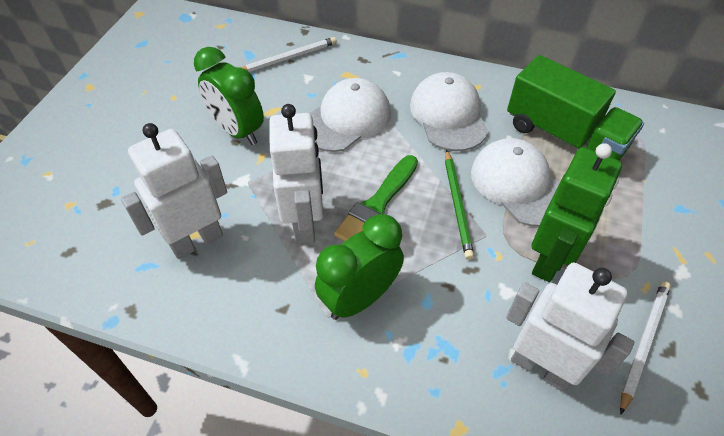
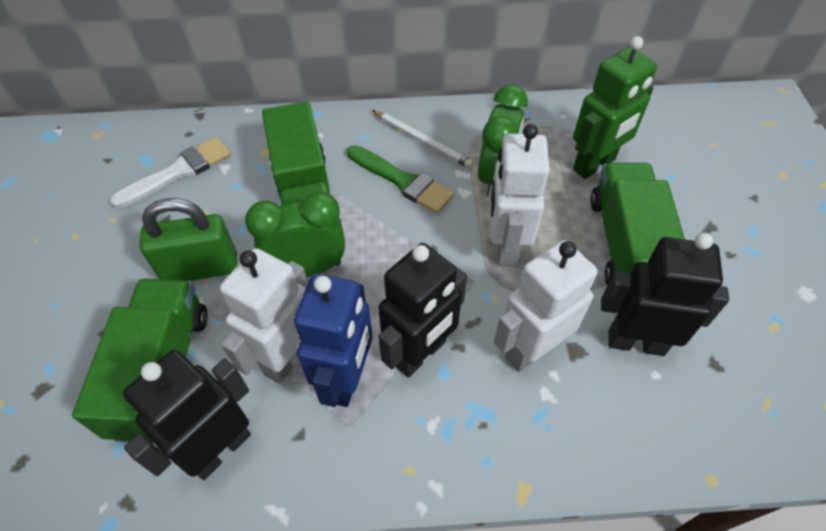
black robot: 0 -> 3
blue robot: 0 -> 1
green padlock: 0 -> 1
green pencil: 1 -> 0
green truck: 1 -> 3
white brush: 0 -> 1
white cap: 3 -> 0
white pencil: 2 -> 1

